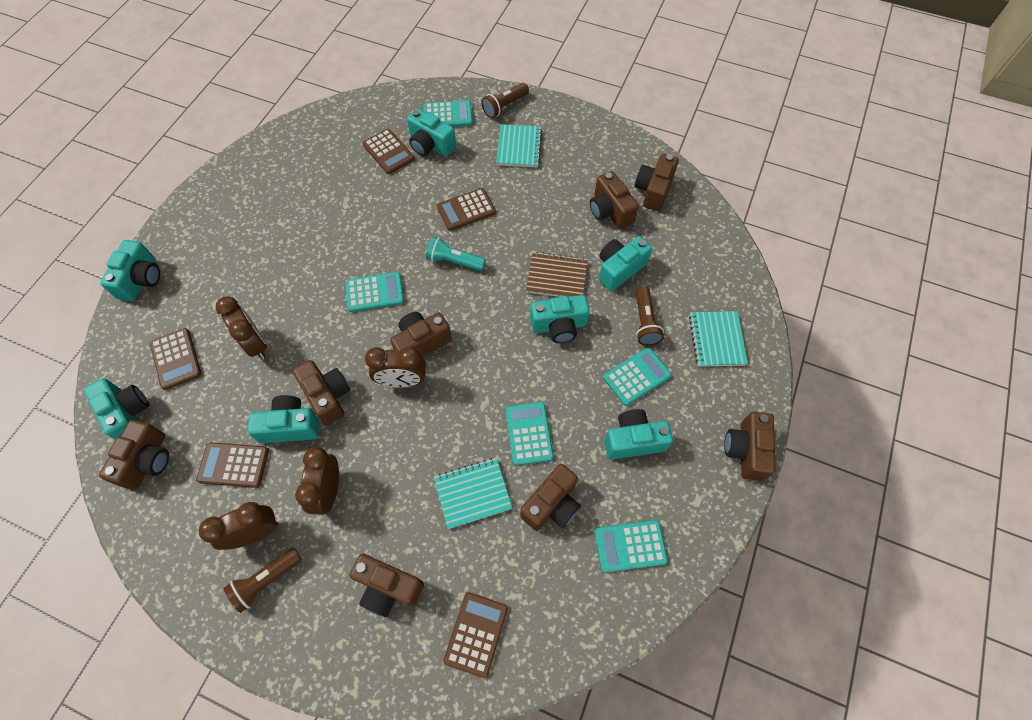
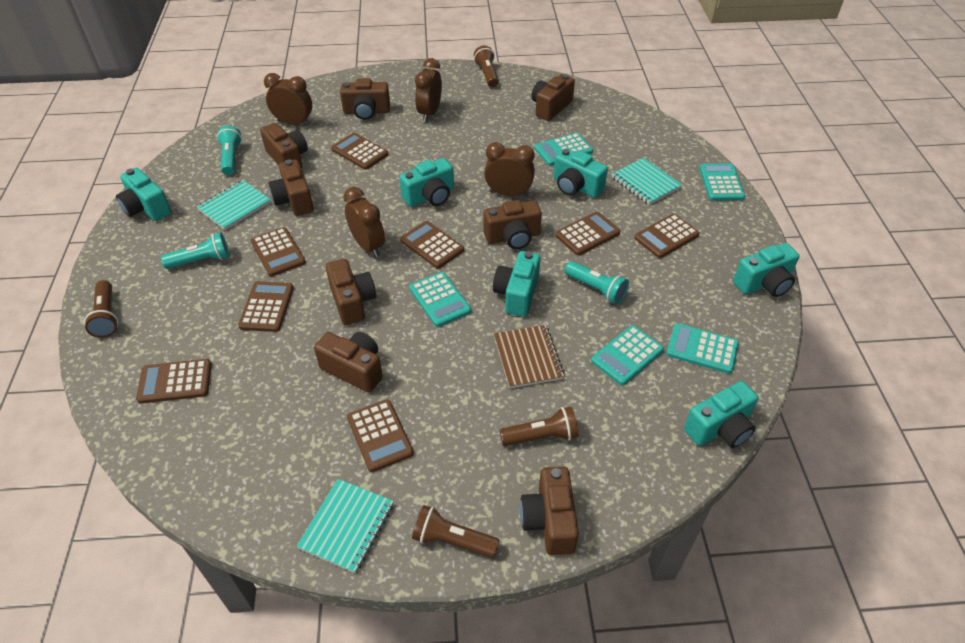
brown calculator: 5 -> 8
brown flashlight: 3 -> 4
turquoise camera: 7 -> 6
turquoise flashlight: 1 -> 3

